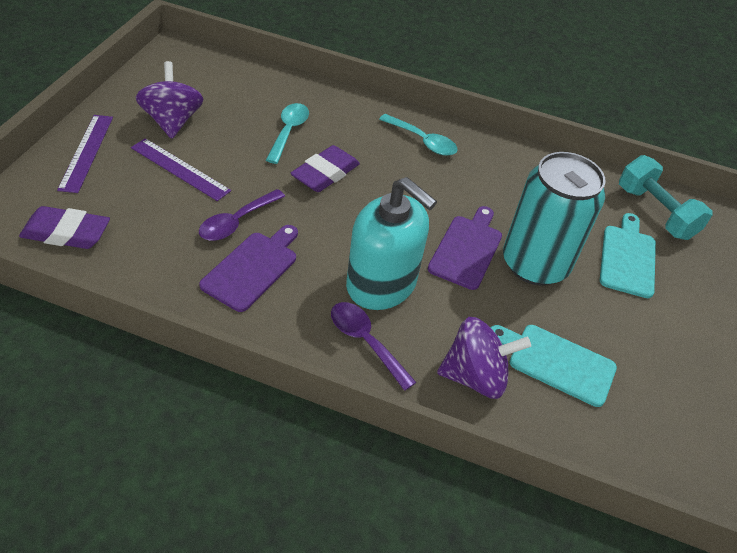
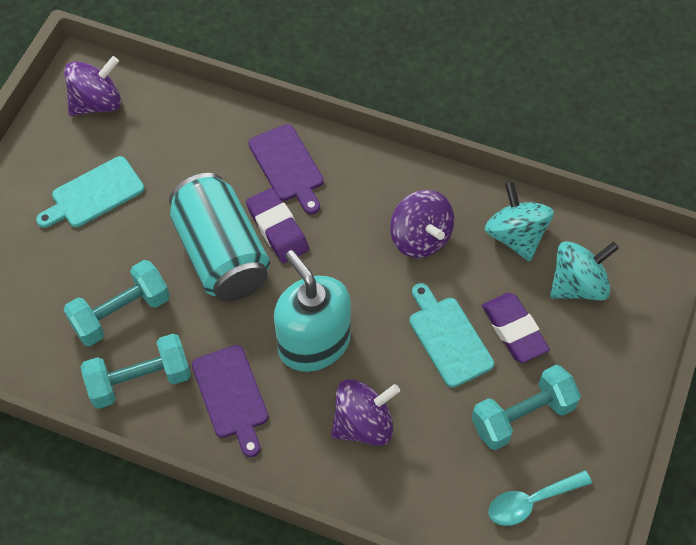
purple ruler: 2 -> 0
purple spinning top: 2 -> 3
purple spoon: 2 -> 0
turquoise dumbbell: 1 -> 3
turquoise spinning top: 0 -> 2
turquoise spoon: 2 -> 1

